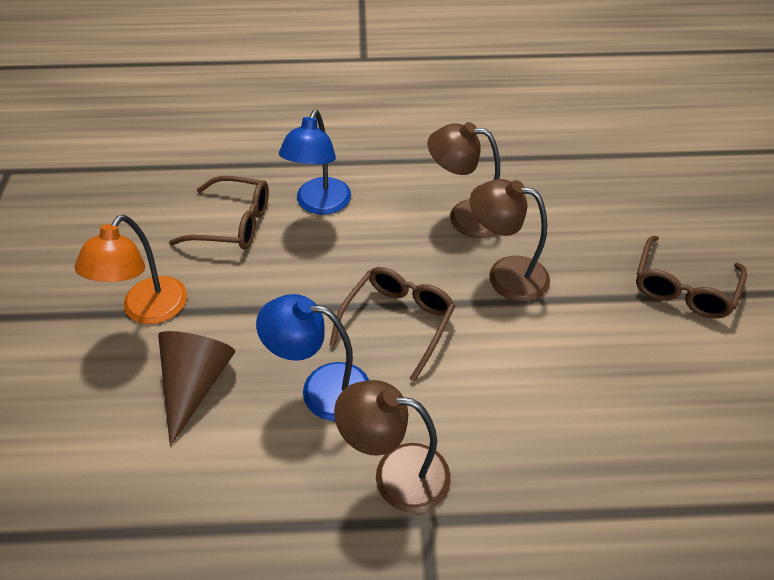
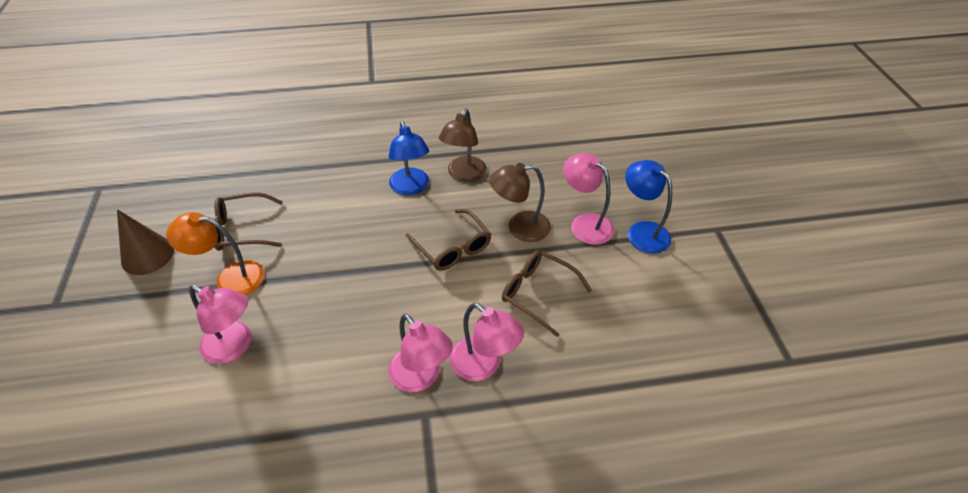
brown lamp: 3 -> 2
pink lamp: 0 -> 4

